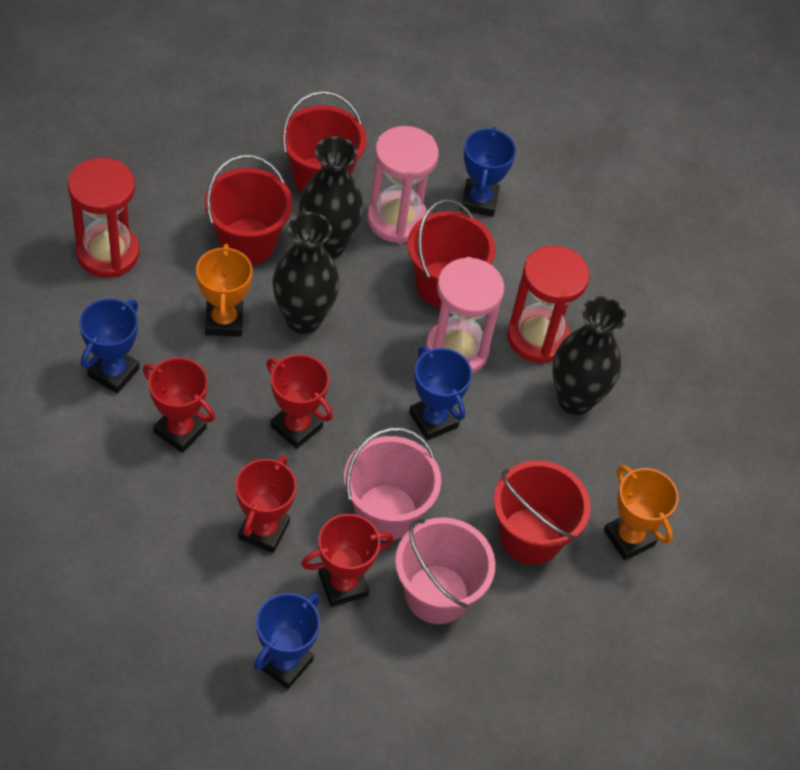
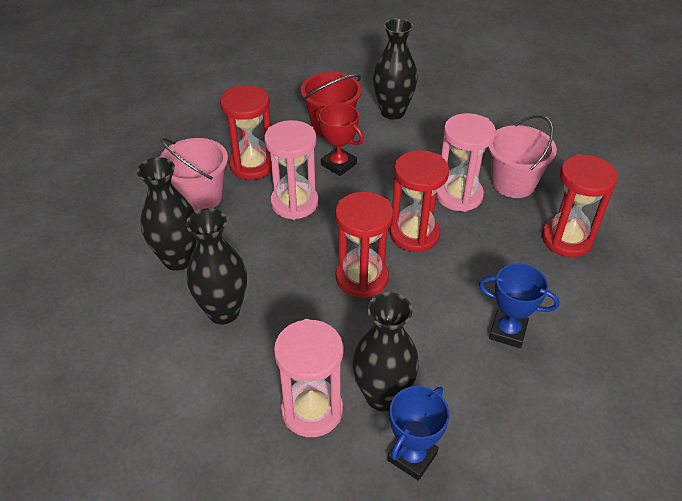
black vase: 3 -> 4
blue trophy: 4 -> 2
orange trophy: 2 -> 0
pink hourglass: 2 -> 3
red bucket: 4 -> 1
red hourglass: 2 -> 4
red trophy: 4 -> 1

